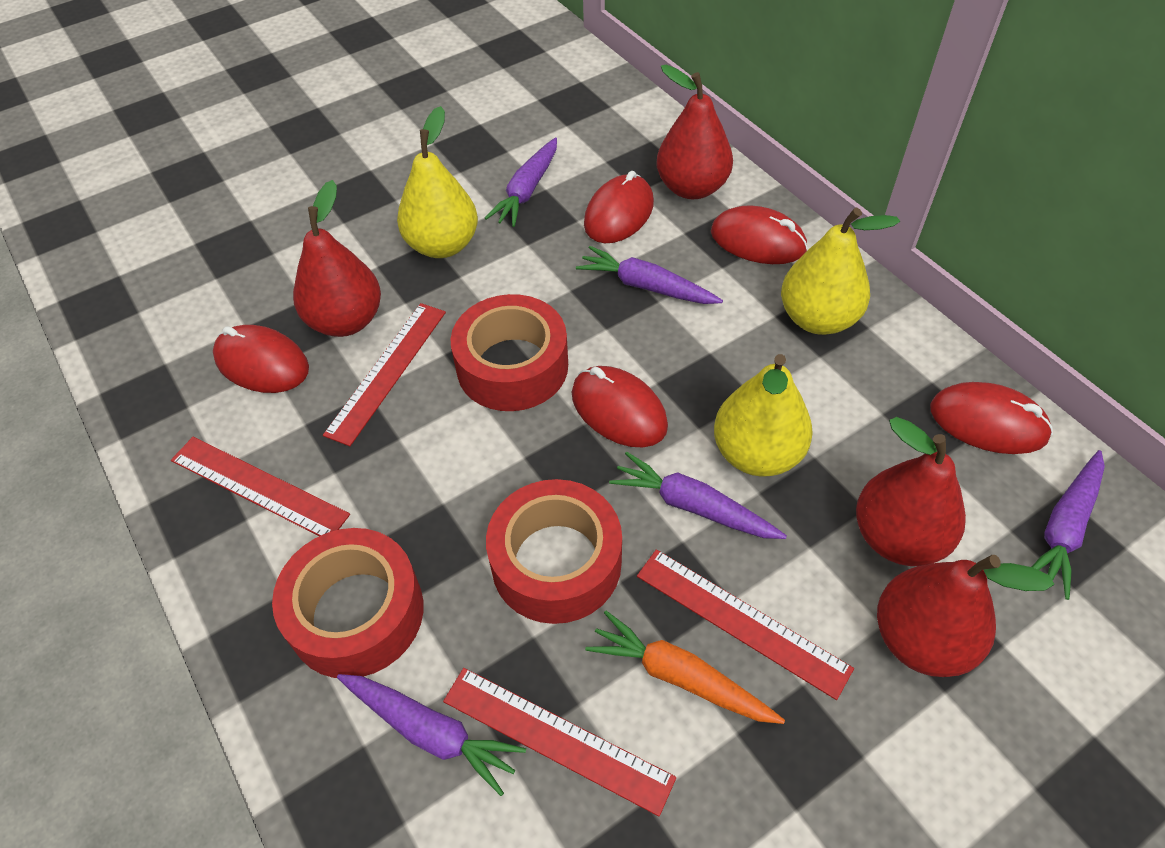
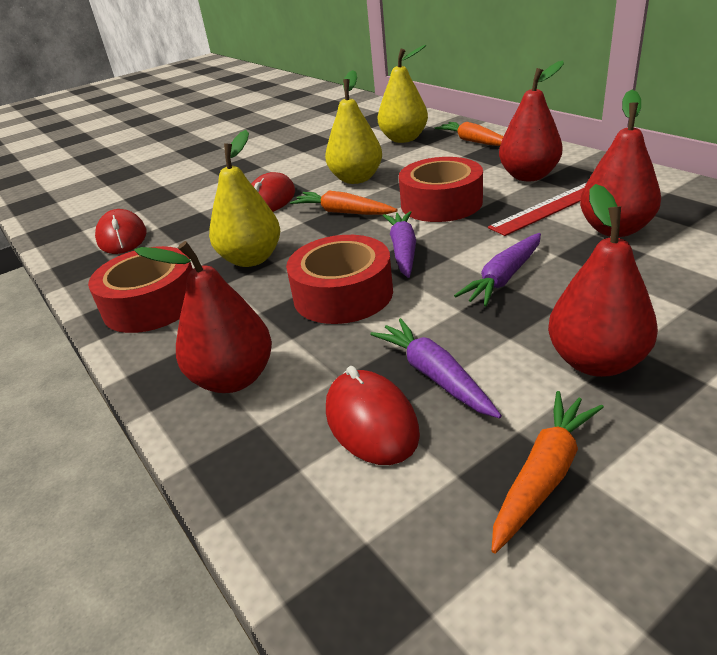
orange carrot: 1 -> 3
purple carrot: 5 -> 3
red mouse: 5 -> 3
red ruler: 4 -> 1

